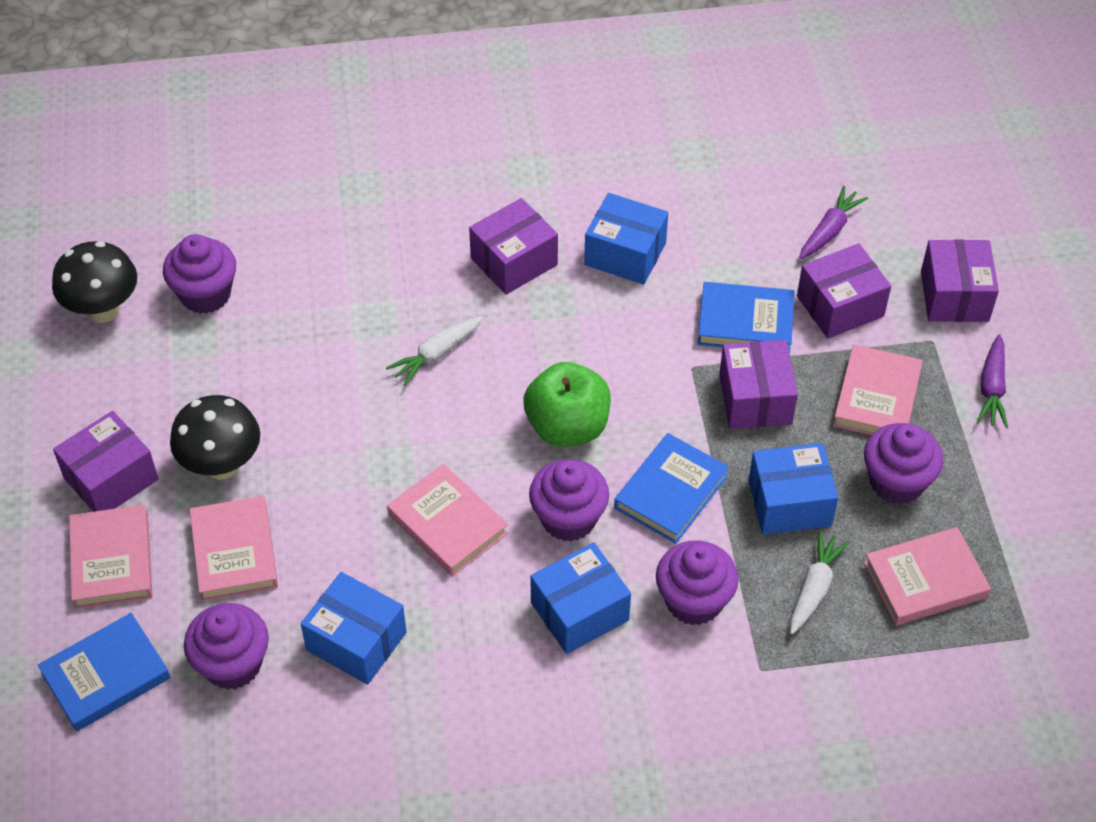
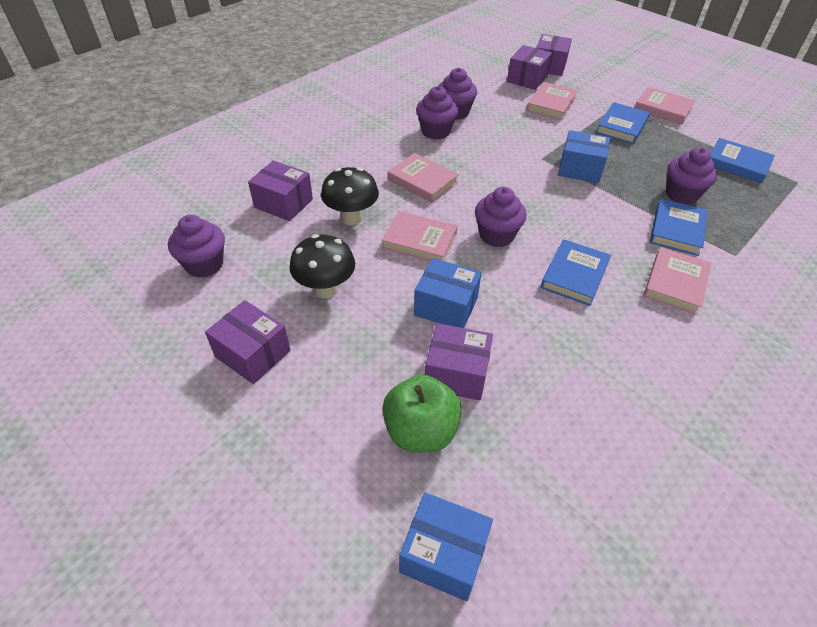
blue book: 3 -> 4
blue box: 4 -> 3
purple carrot: 2 -> 0
white carrot: 2 -> 0

